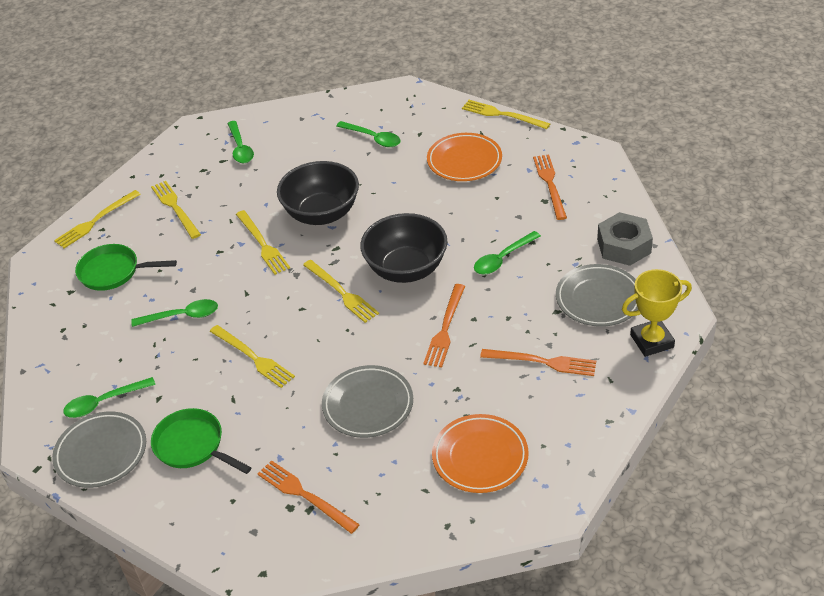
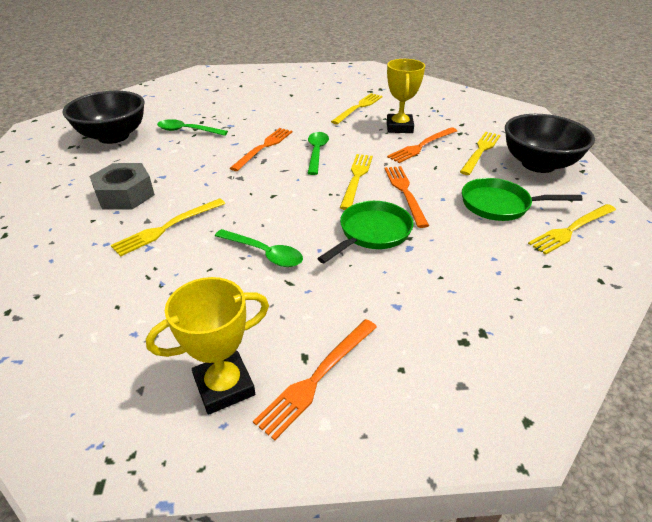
green spoon: 5 -> 3
grey plate: 3 -> 0
orange plate: 2 -> 0
yellow fork: 6 -> 5
yellow trophy: 1 -> 2

